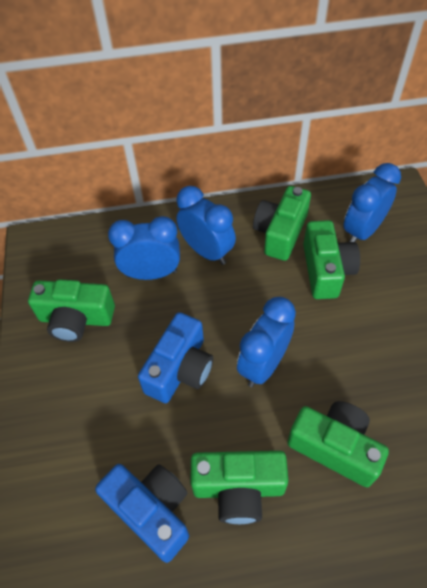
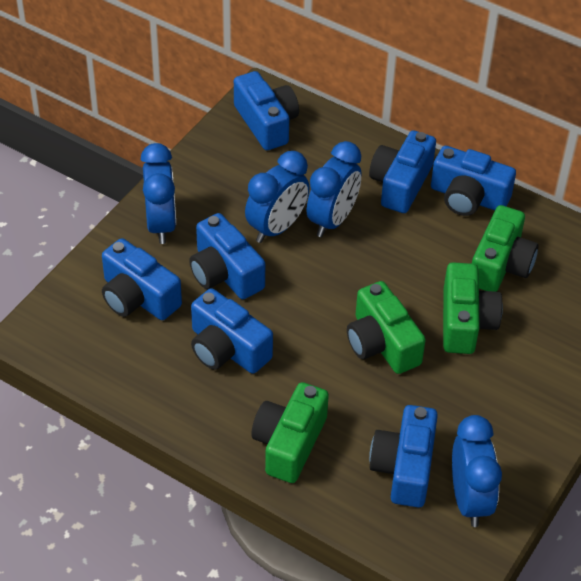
blue camera: 2 -> 7
green camera: 5 -> 4

